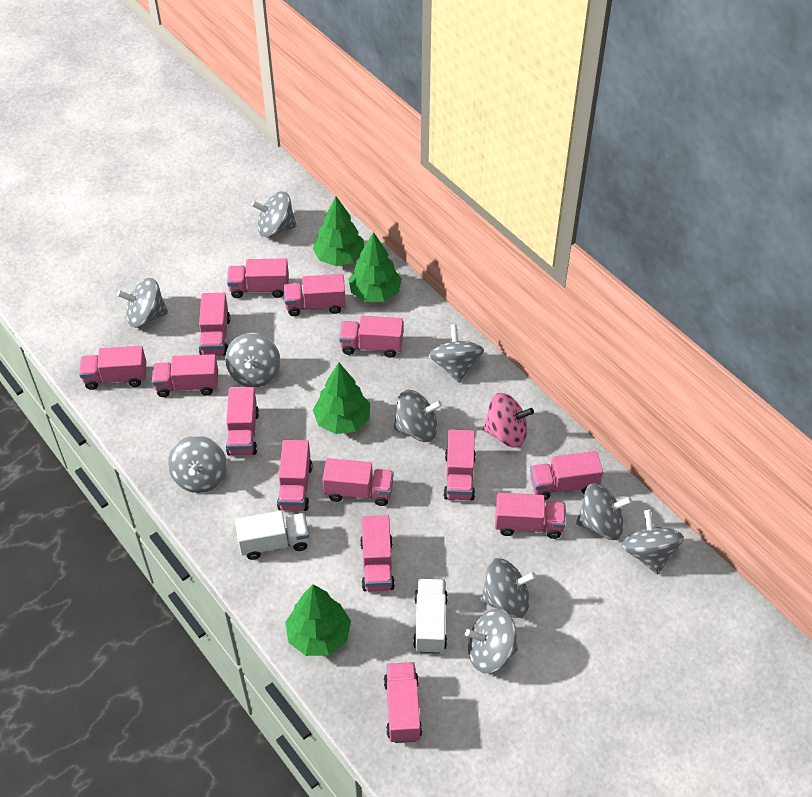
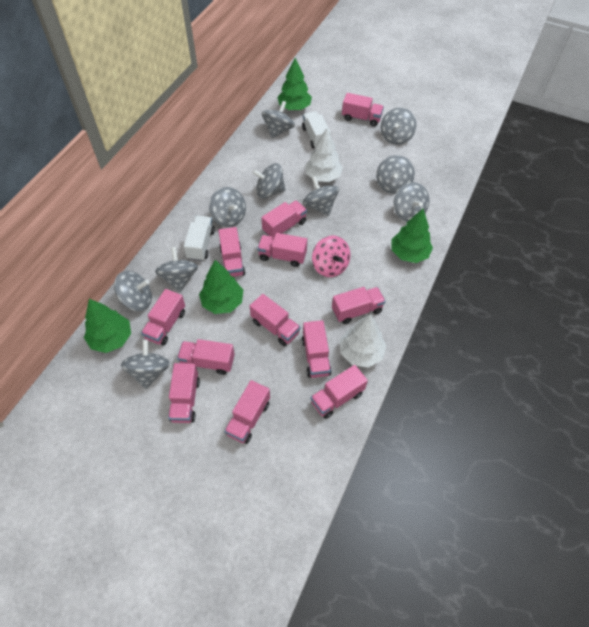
pink truck: 14 -> 12
white tree: 0 -> 2

